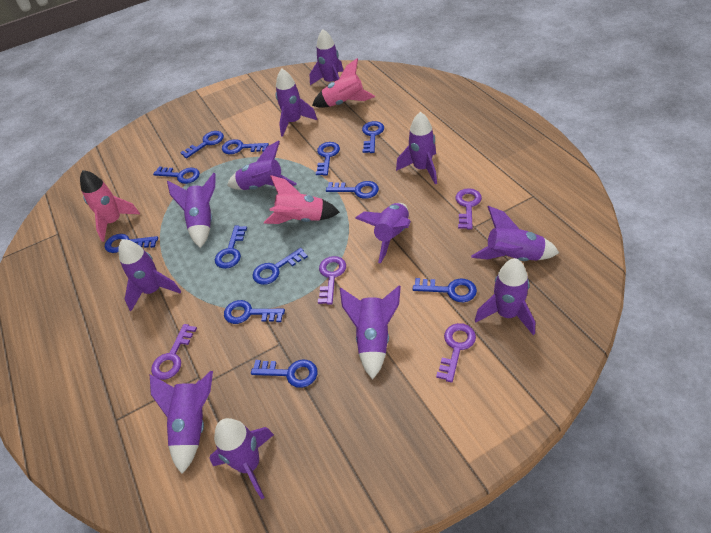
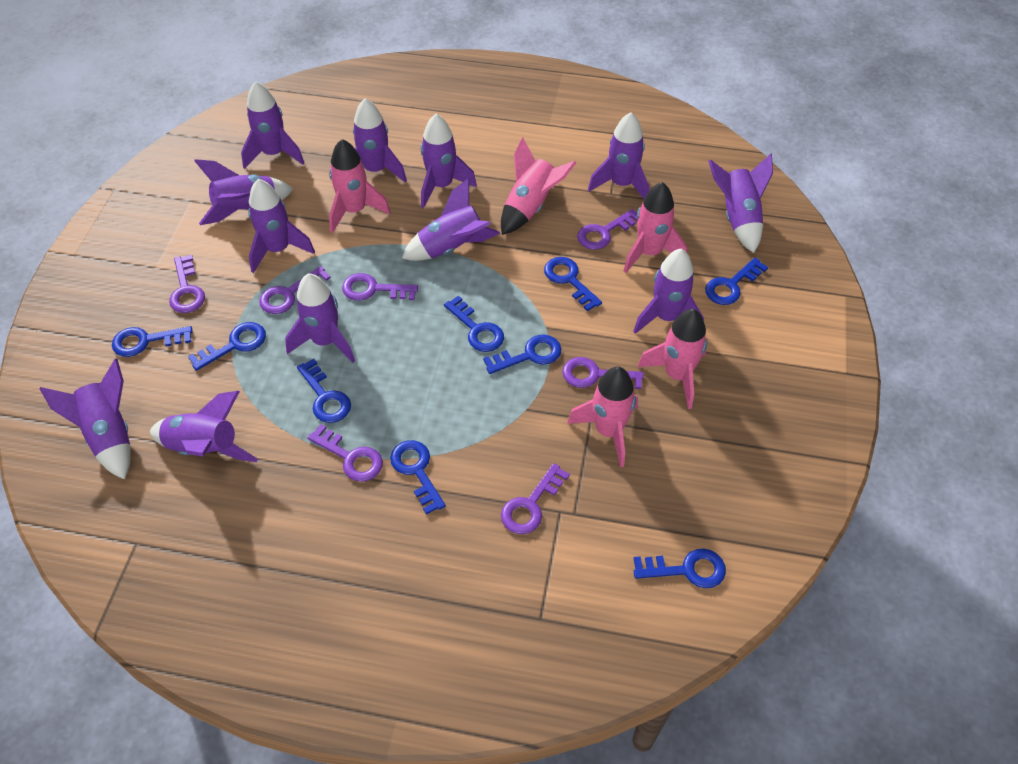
blue key: 12 -> 9
pink rocket: 3 -> 5
purple key: 4 -> 7

